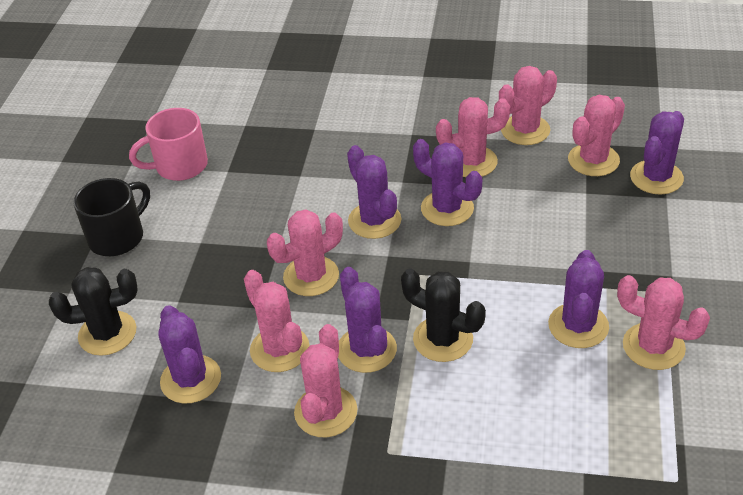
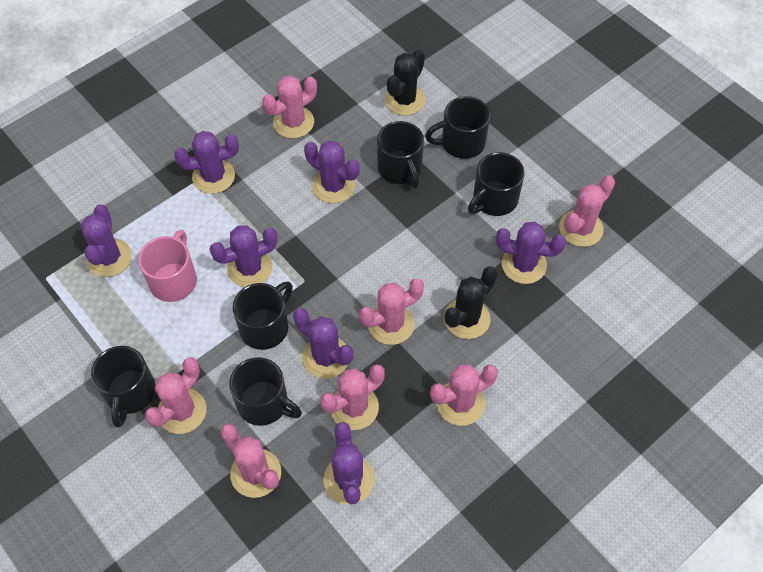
black mug: 1 -> 6
purple cactus: 6 -> 7

